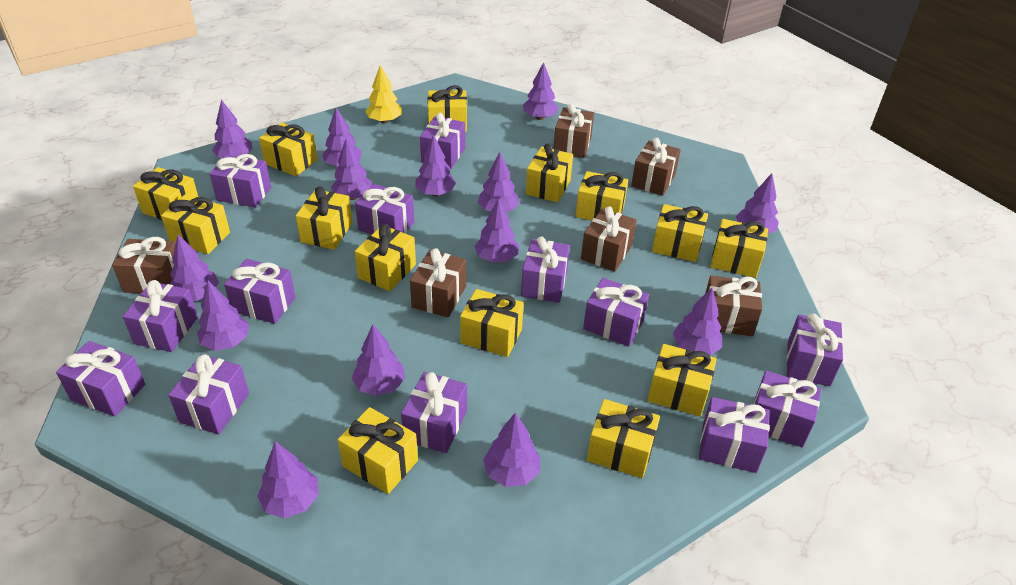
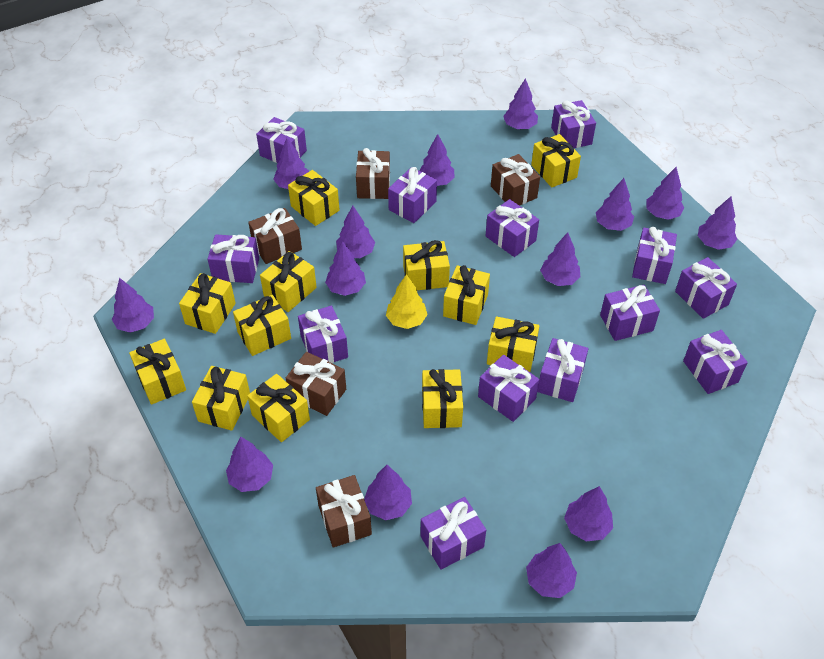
brown gift: 6 -> 5
yellow gift: 14 -> 12

